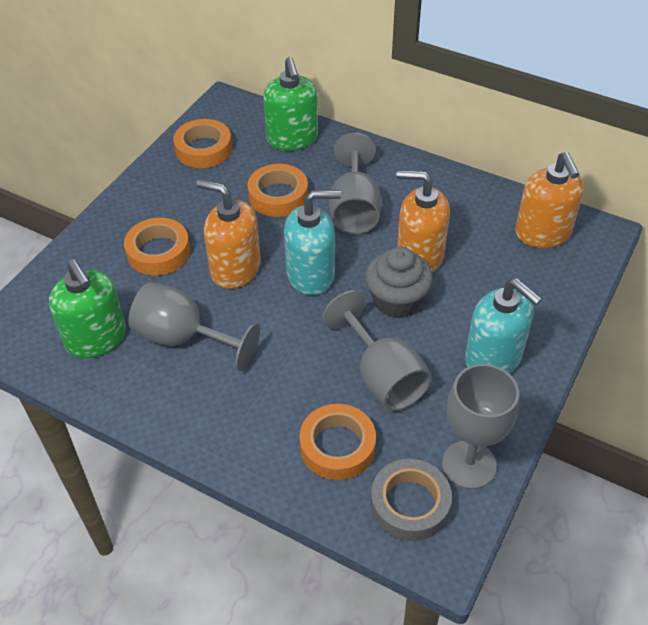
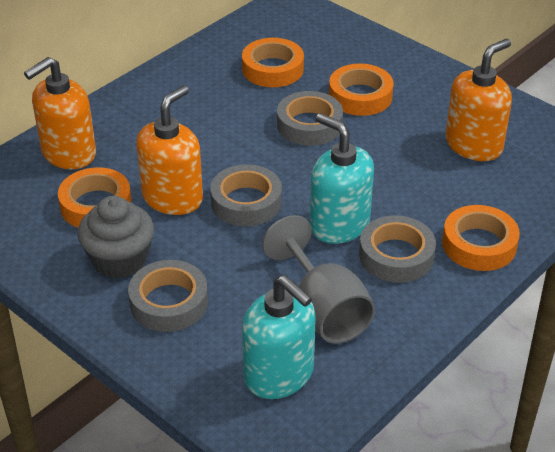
green soap dispenser: 2 -> 0
grey goblet: 4 -> 1
grey tape: 1 -> 4

